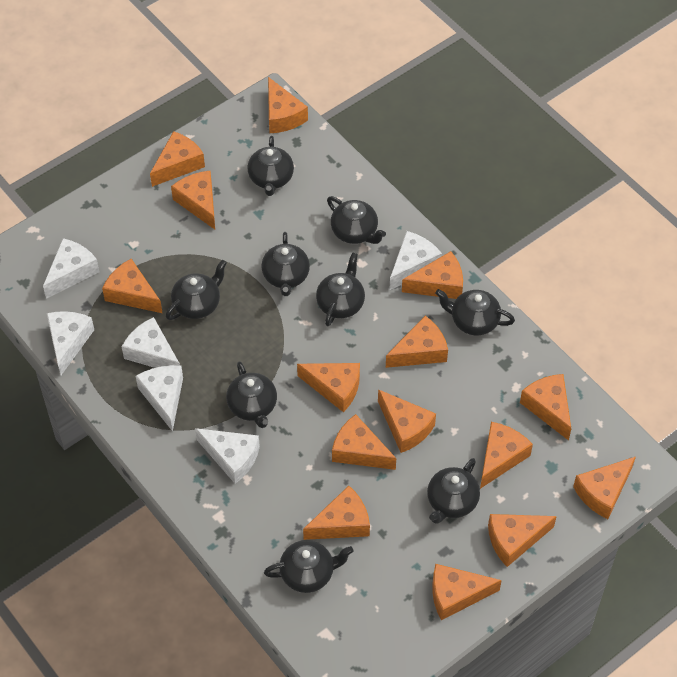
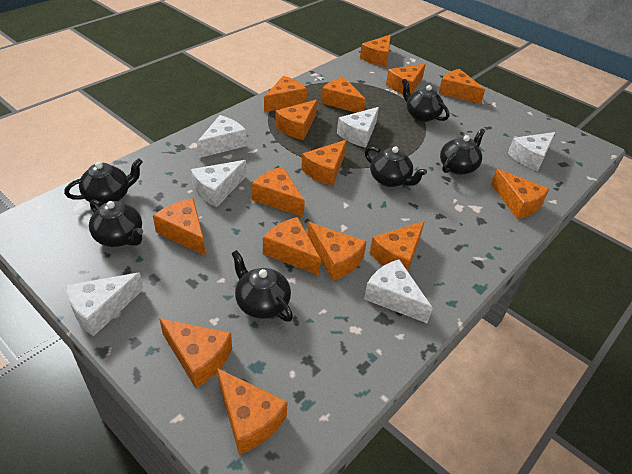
black teapot: 9 -> 6

